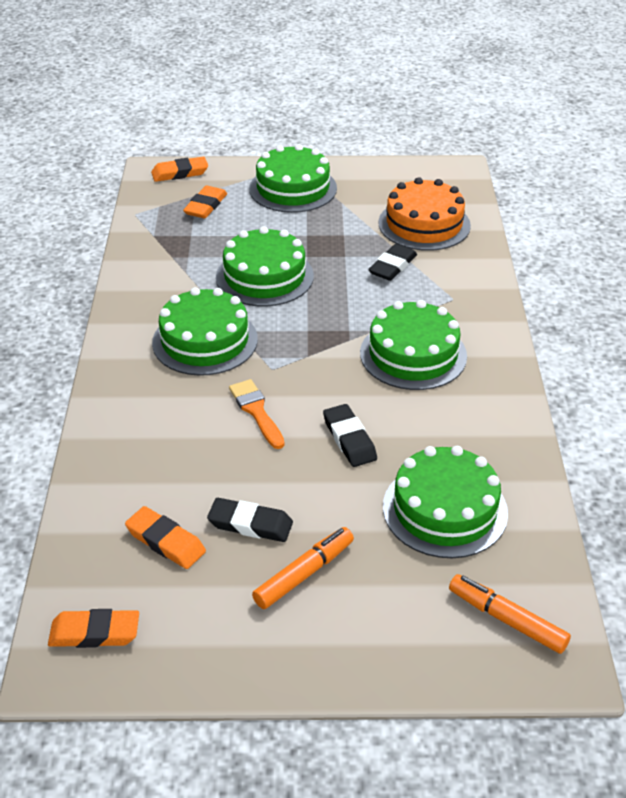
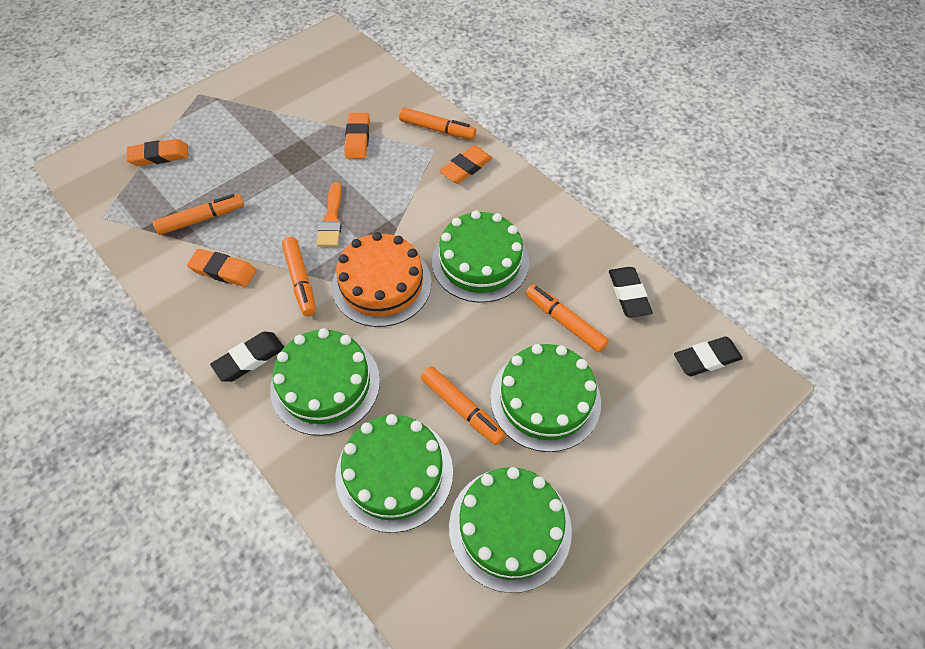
orange marker: 2 -> 5

